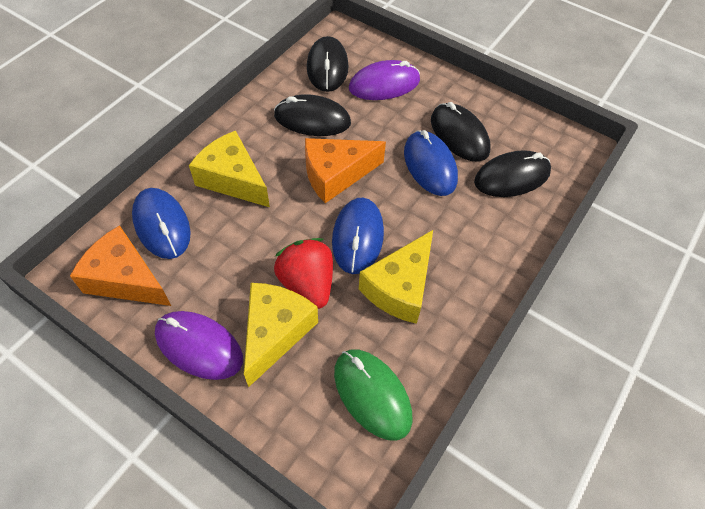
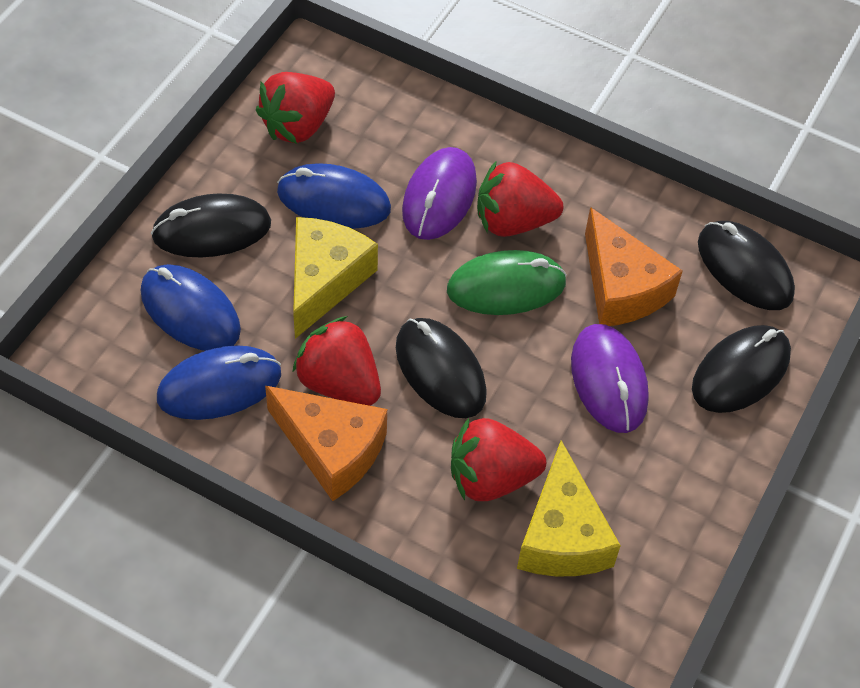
red strawberry: 1 -> 4
yellow cheese: 3 -> 2

